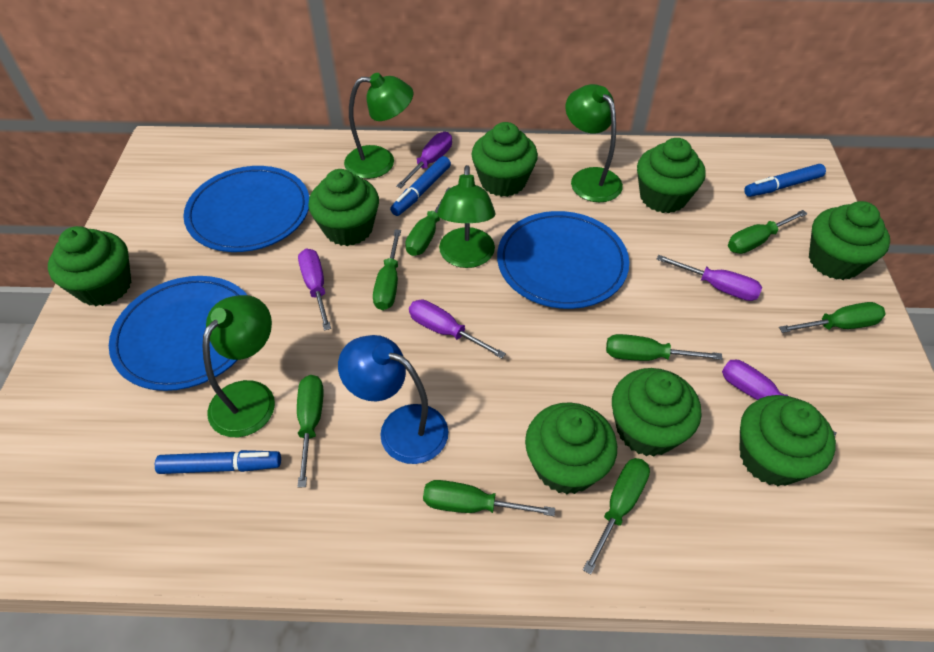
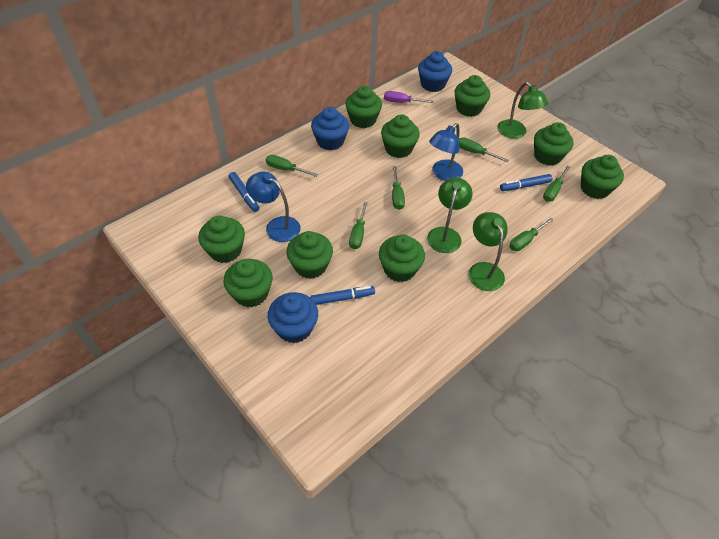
blue cupcake: 0 -> 3
blue lamp: 1 -> 2
blue plate: 3 -> 0
green cupcake: 8 -> 9
green lamp: 4 -> 3
green screwdriver: 8 -> 6
purple screwdriver: 5 -> 1

